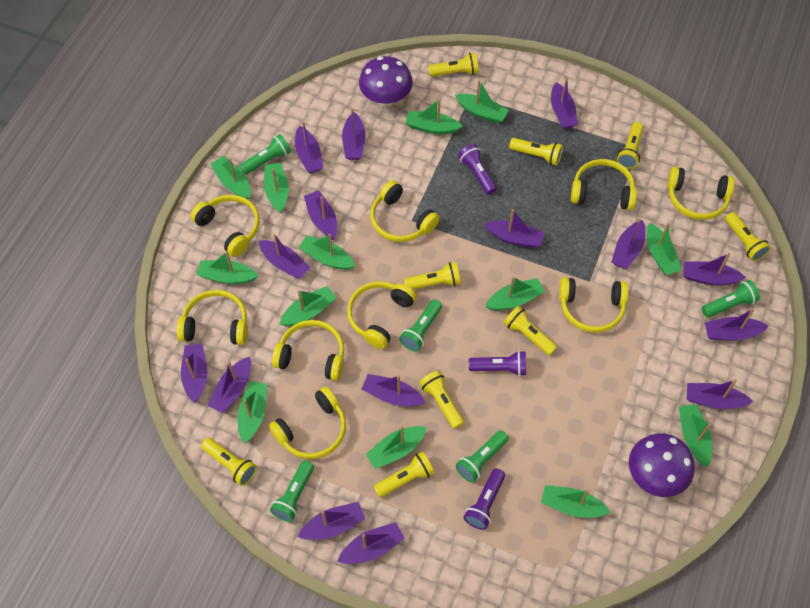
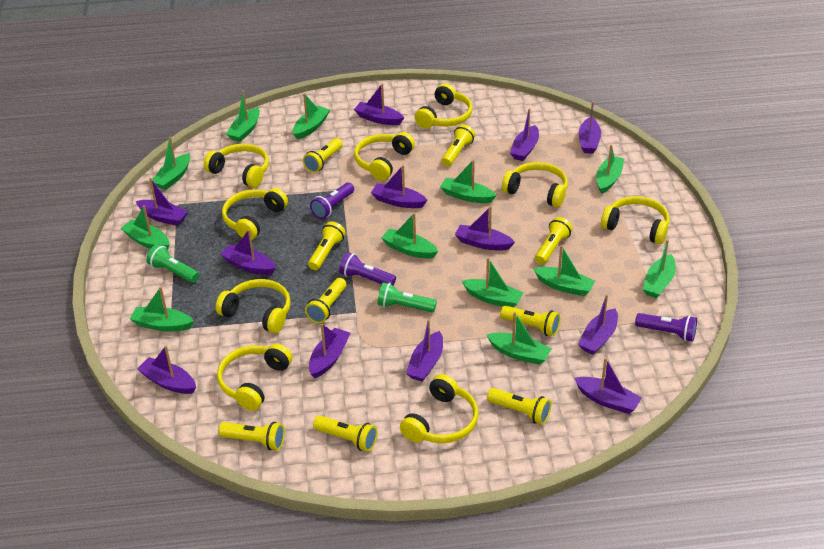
green boat: 13 -> 12
green flashlight: 5 -> 2
purple boat: 15 -> 12
purple mushroom: 2 -> 0

